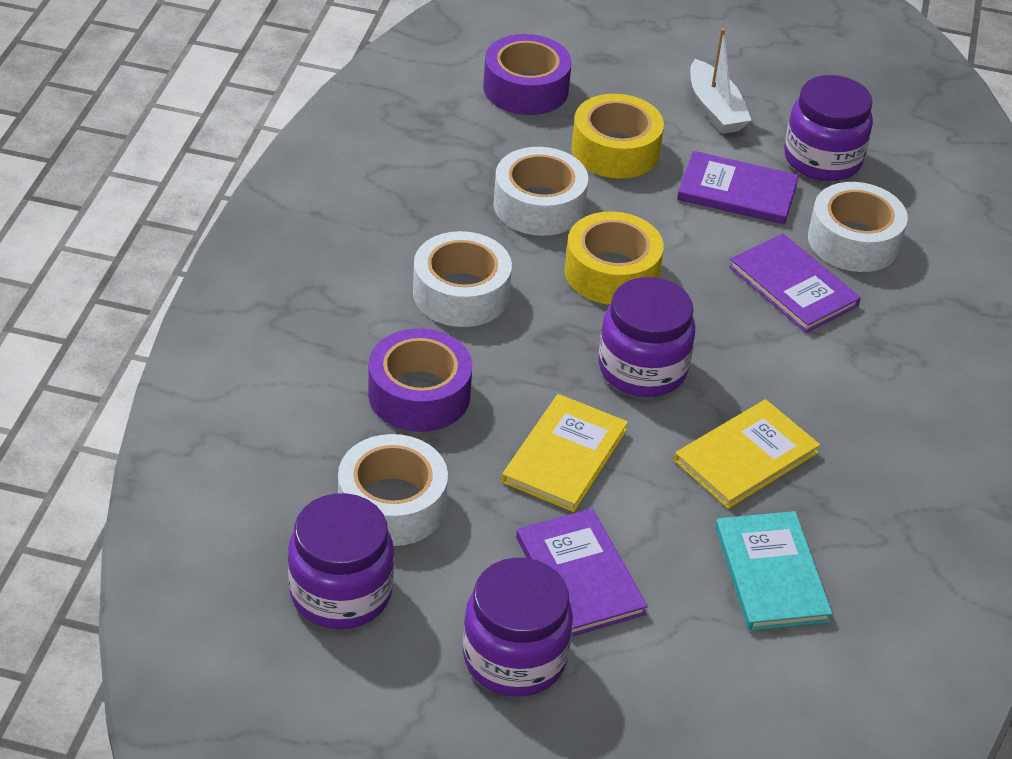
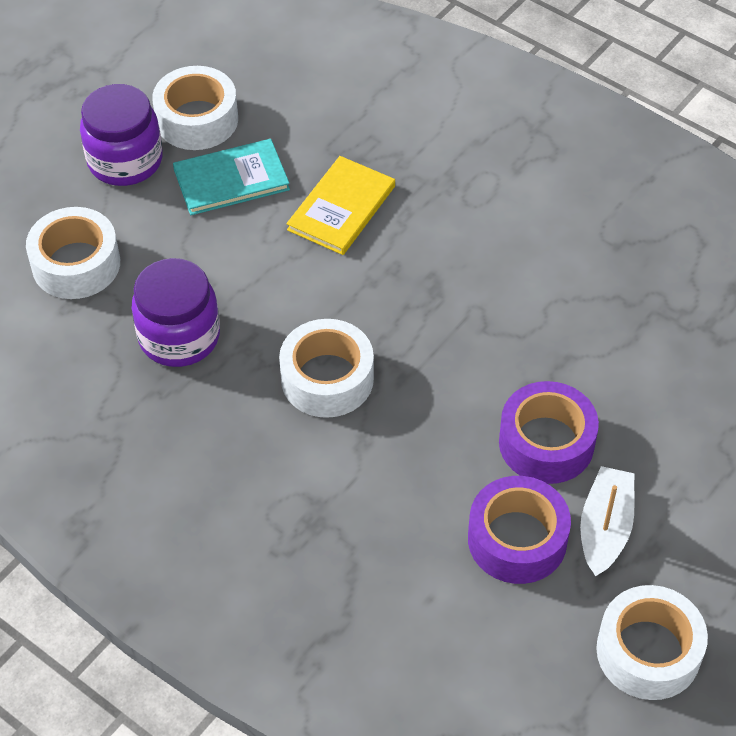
purple book: 3 -> 0
purple jar: 4 -> 2
yellow book: 2 -> 1
yellow tape: 2 -> 0

